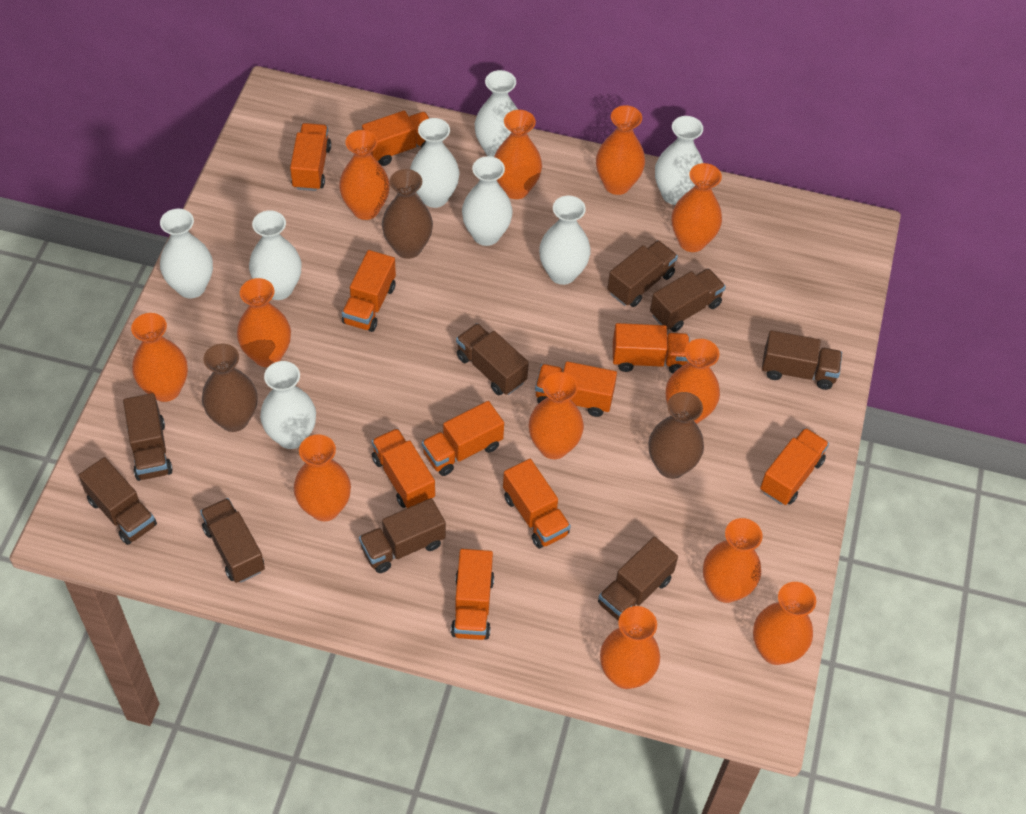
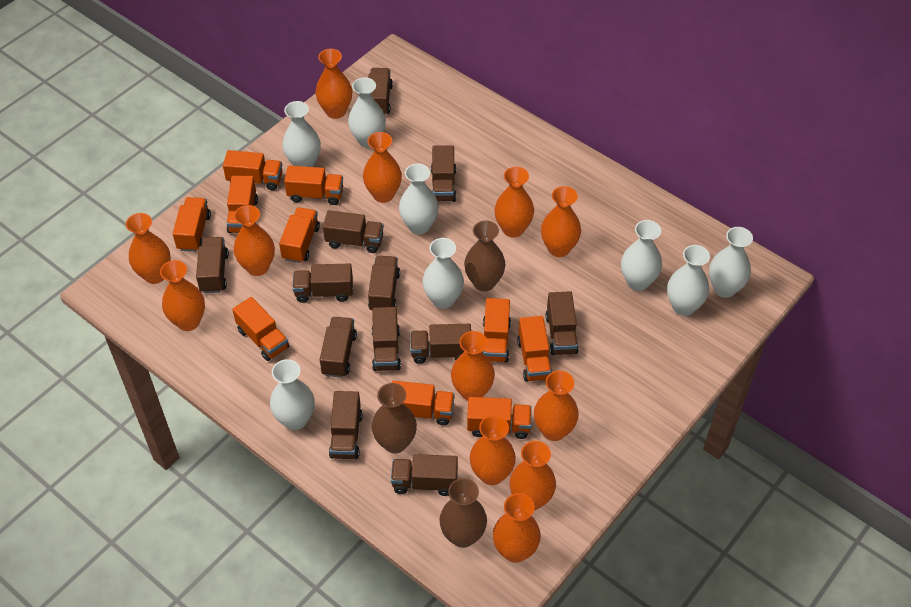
brown truck: 9 -> 12

